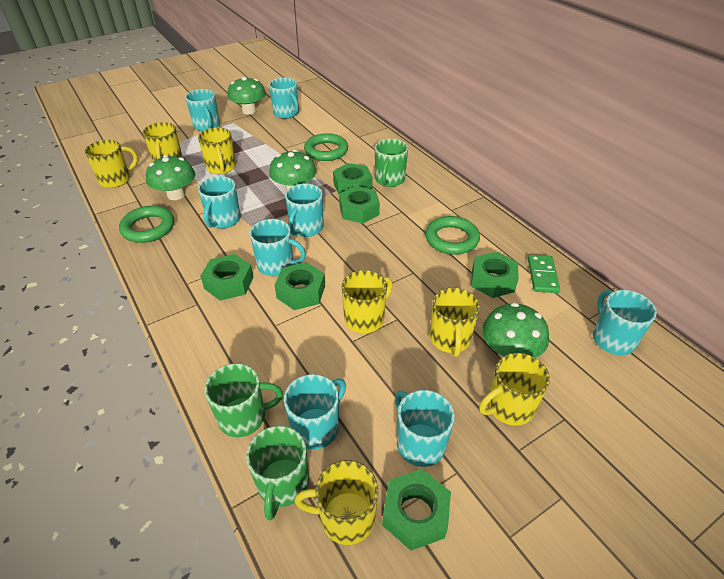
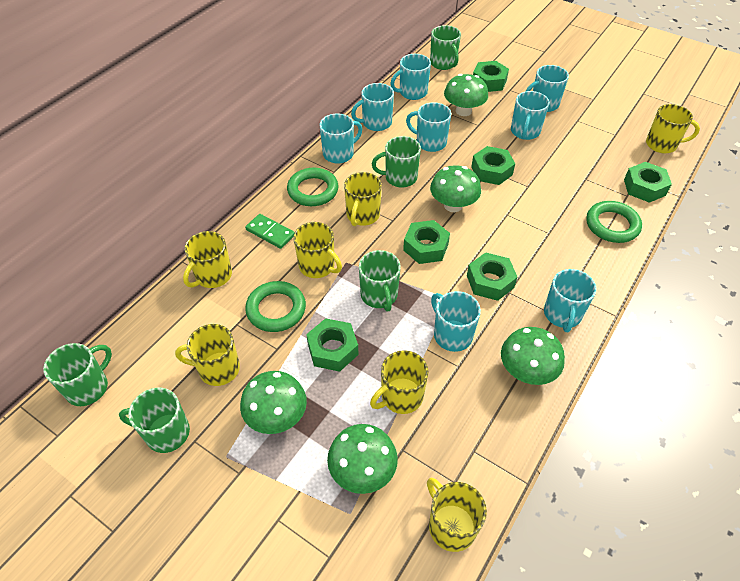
green mug: 3 -> 5
green mushroom: 4 -> 5

